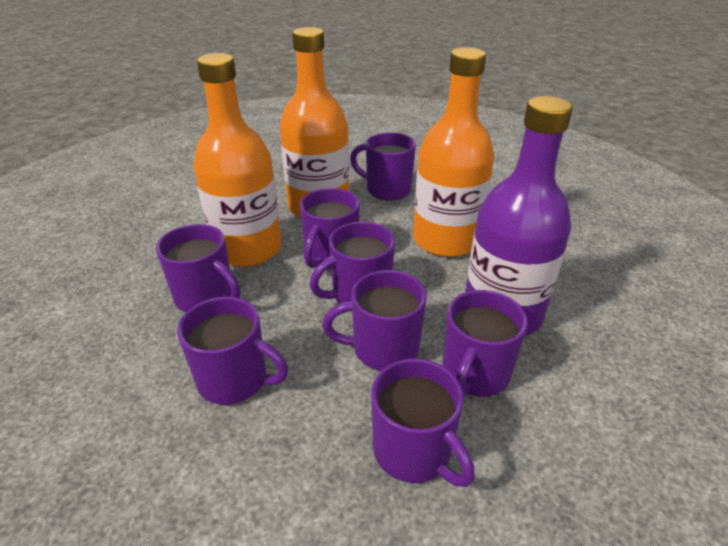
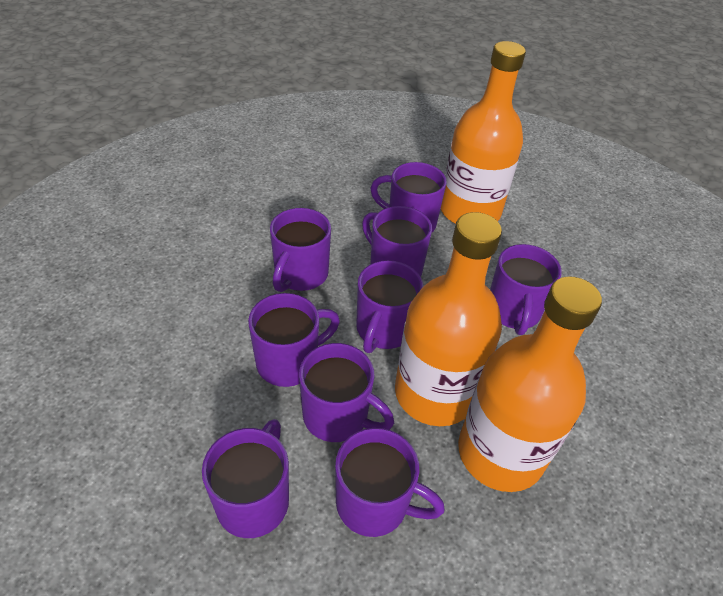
purple bottle: 1 -> 0
purple mug: 8 -> 9

